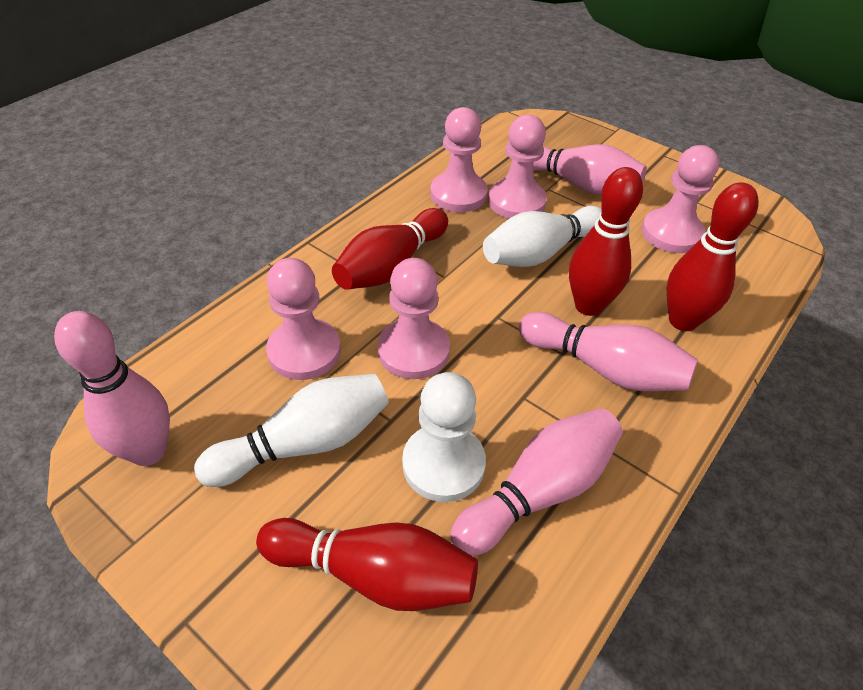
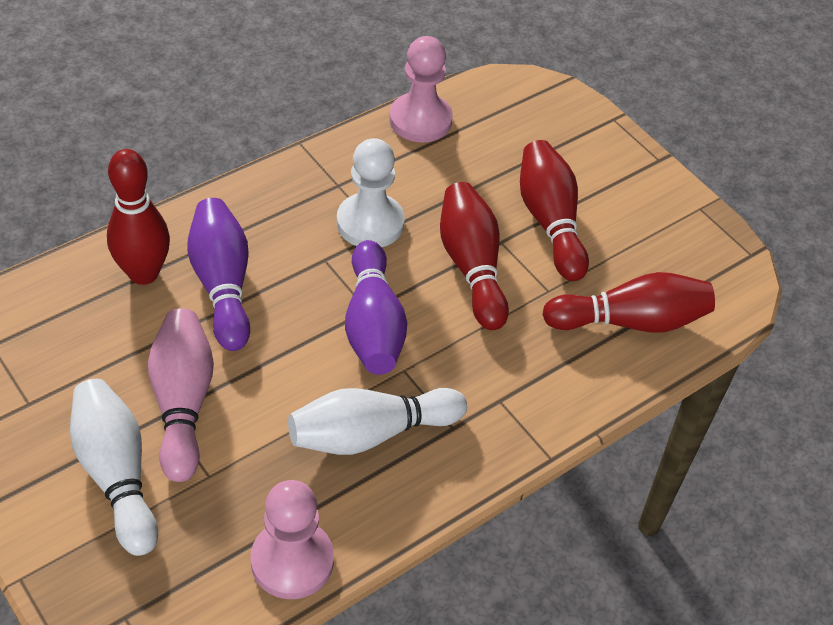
pink bowling pin: 4 -> 1
pink pawn: 5 -> 2
purple bowling pin: 0 -> 2

